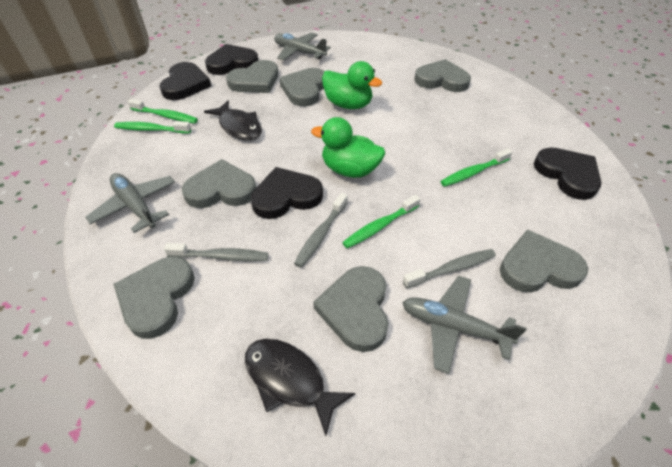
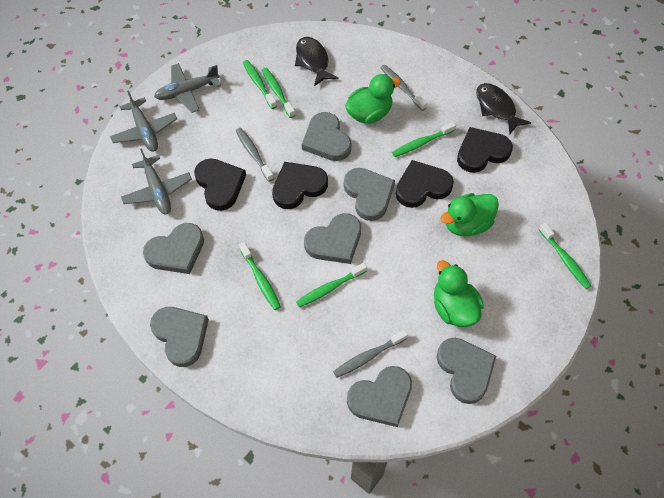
green duck: 2 -> 3
green toothbrush: 4 -> 6

